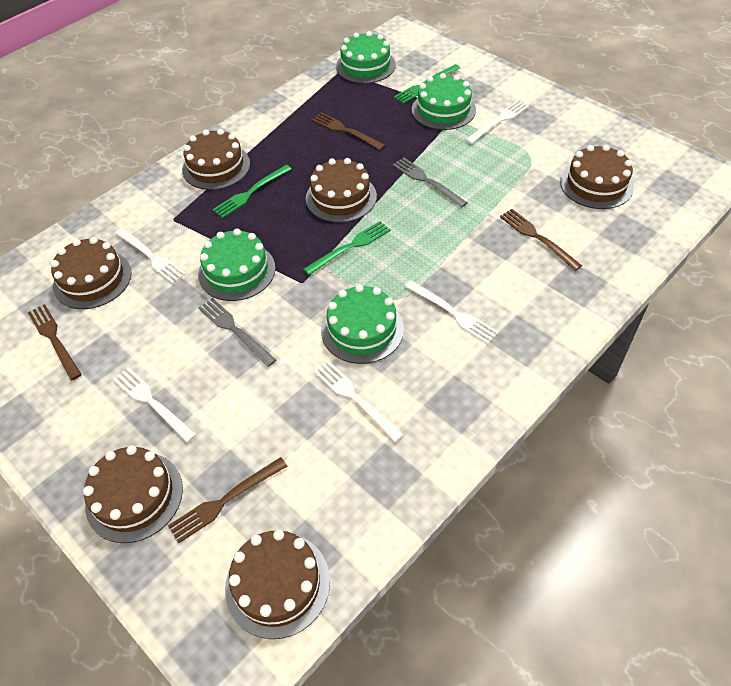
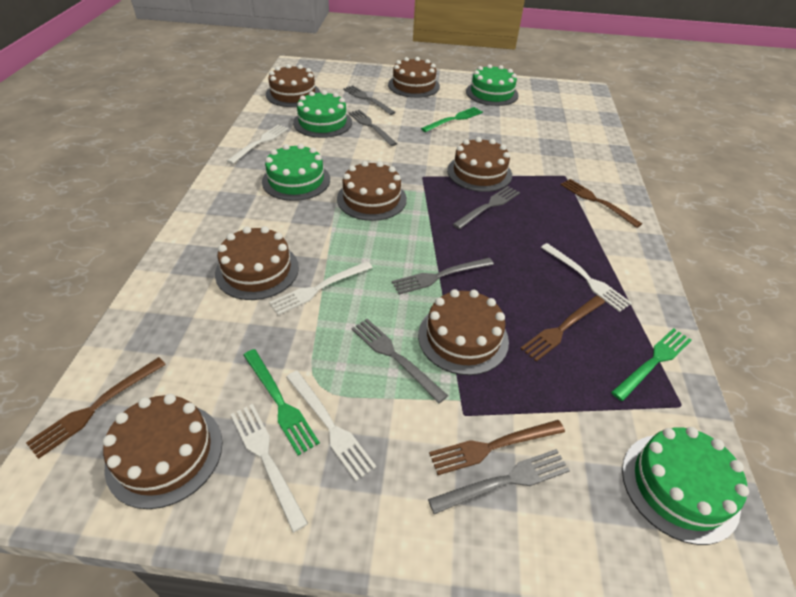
brown cake: 6 -> 7
grey fork: 2 -> 6

